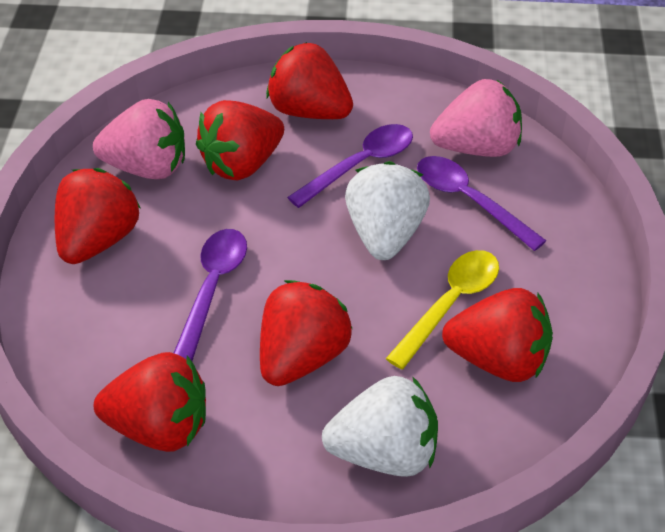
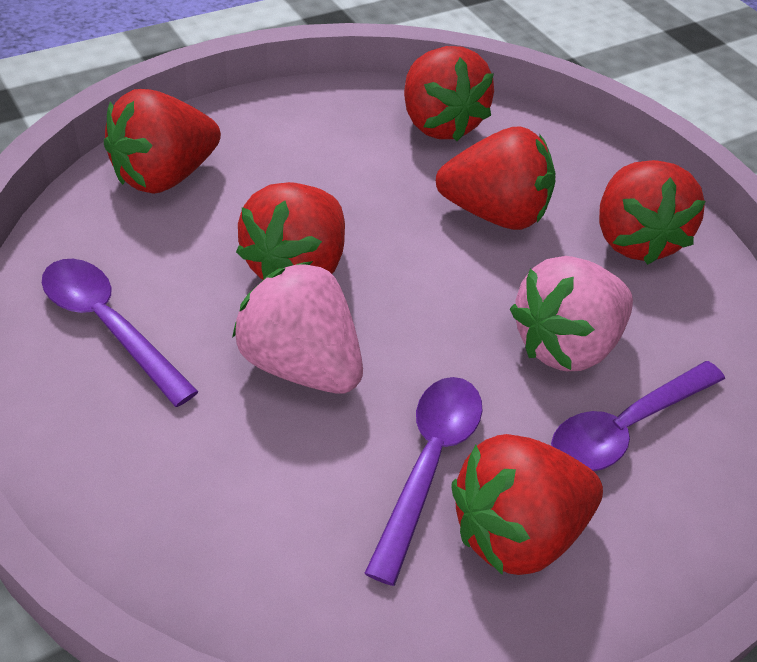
white strawberry: 2 -> 0
yellow spoon: 1 -> 0

